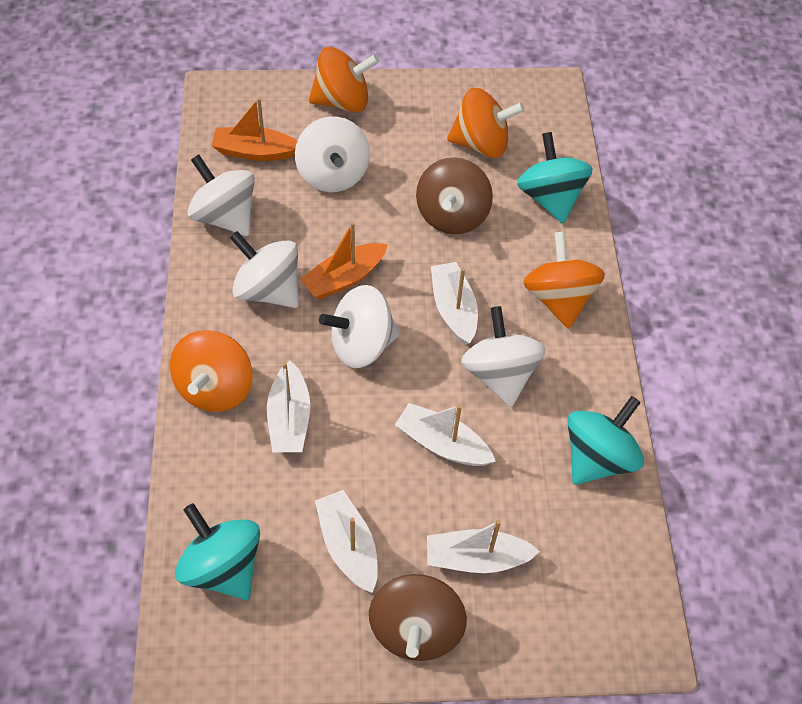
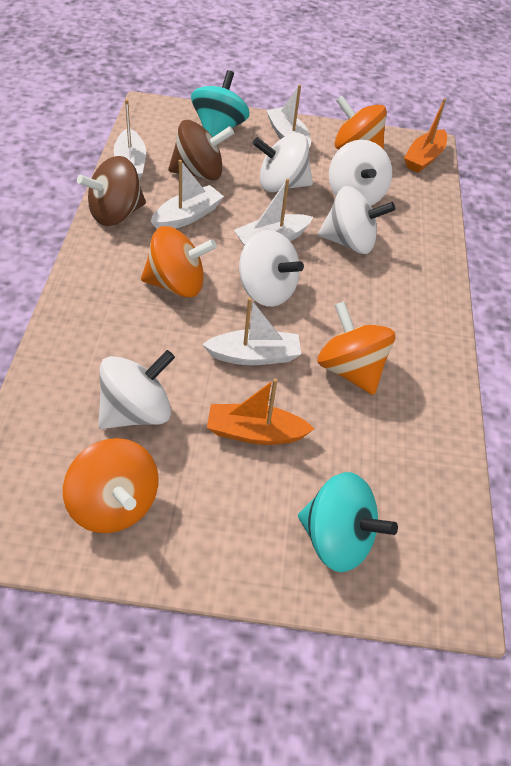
turquoise spinning top: 3 -> 2

